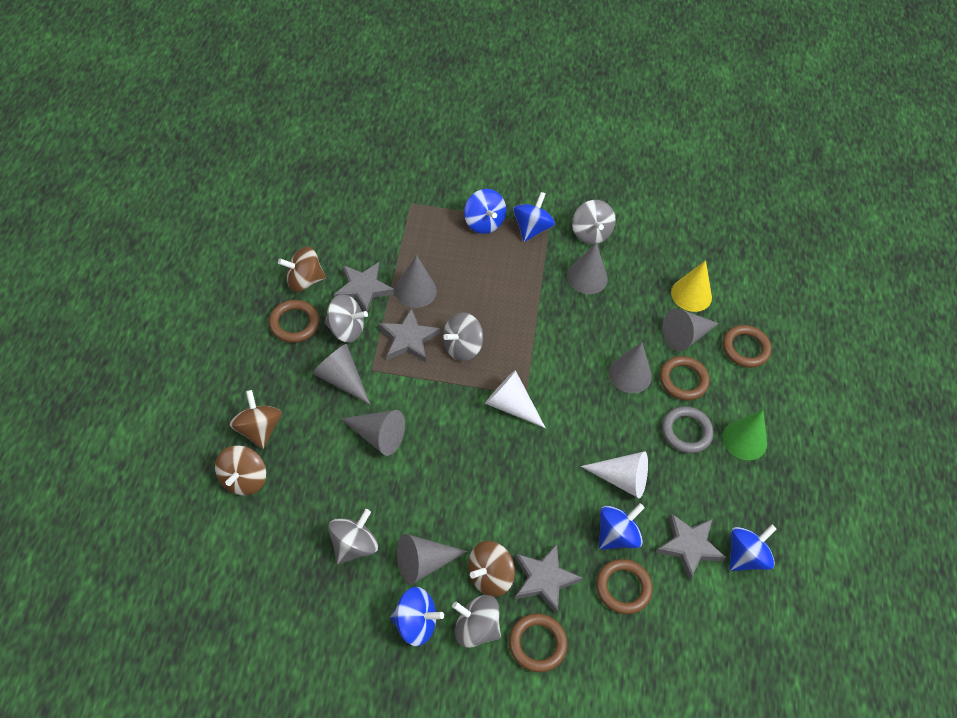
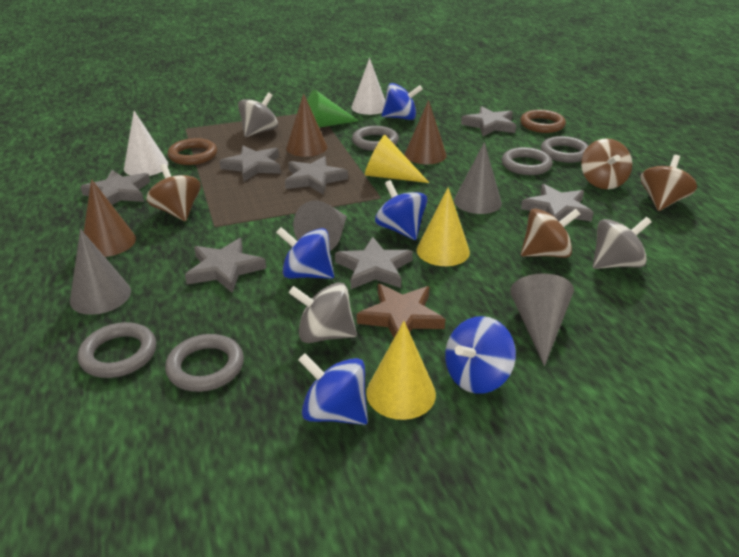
brown cone: 0 -> 3
brown ring: 5 -> 2
brown star: 0 -> 1
grey cone: 7 -> 4
grey ring: 1 -> 5
grey spinning top: 5 -> 3
grey star: 4 -> 7
yellow cone: 1 -> 3

